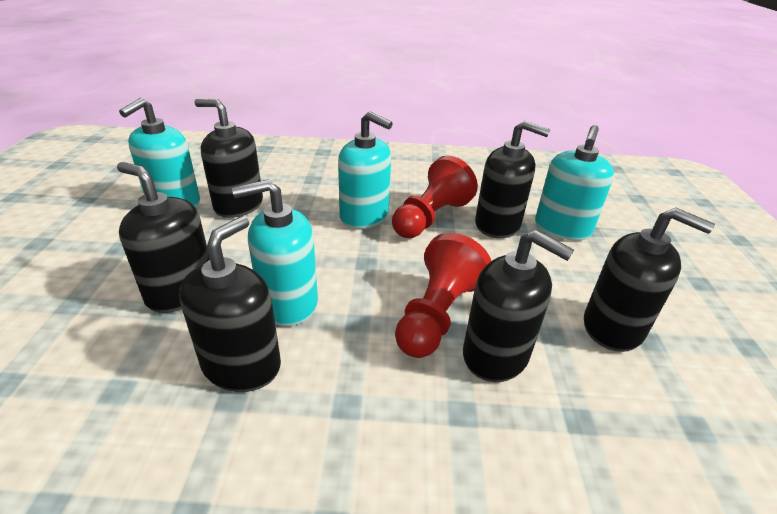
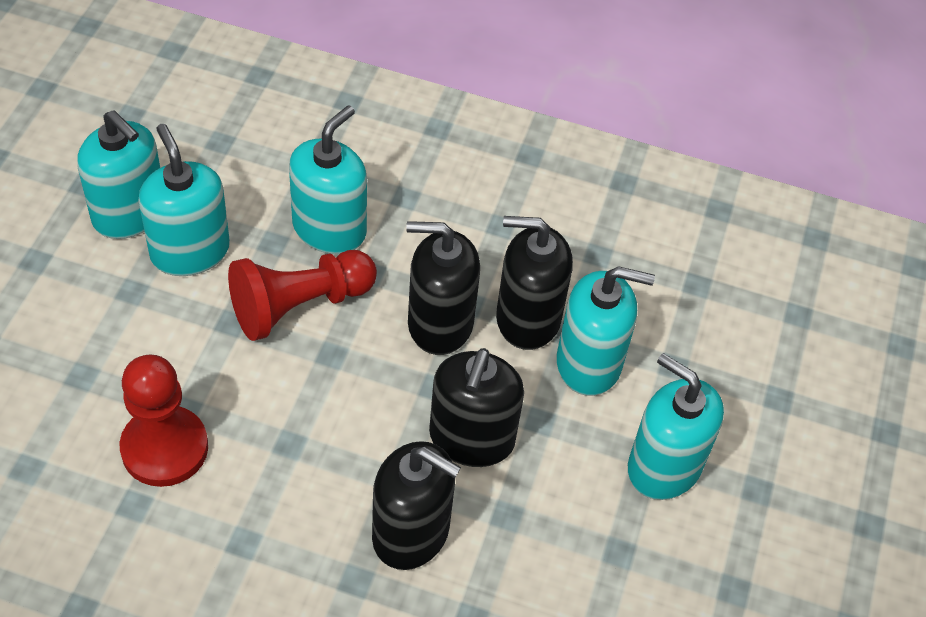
black soap dispenser: 6 -> 4
turquoise soap dispenser: 4 -> 5

